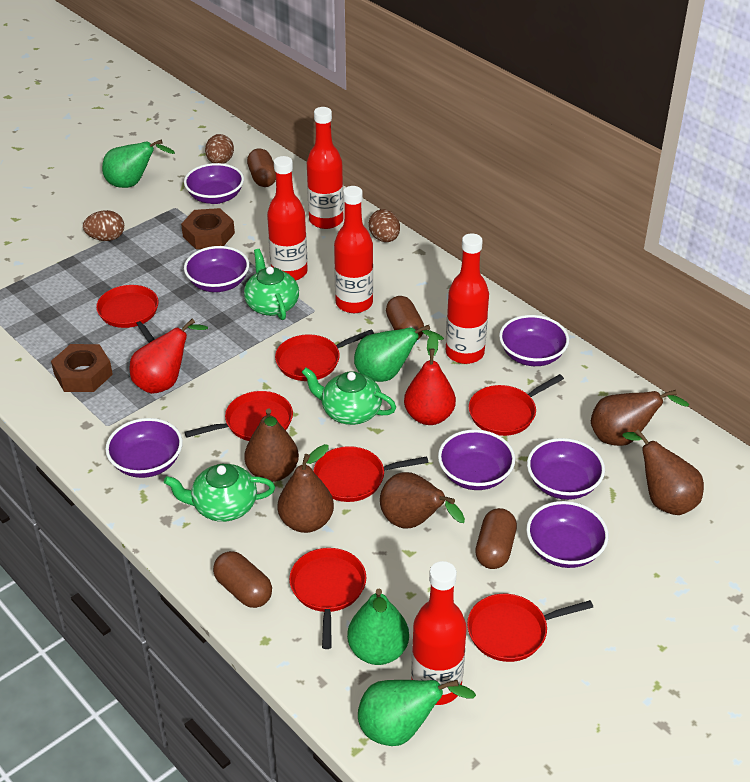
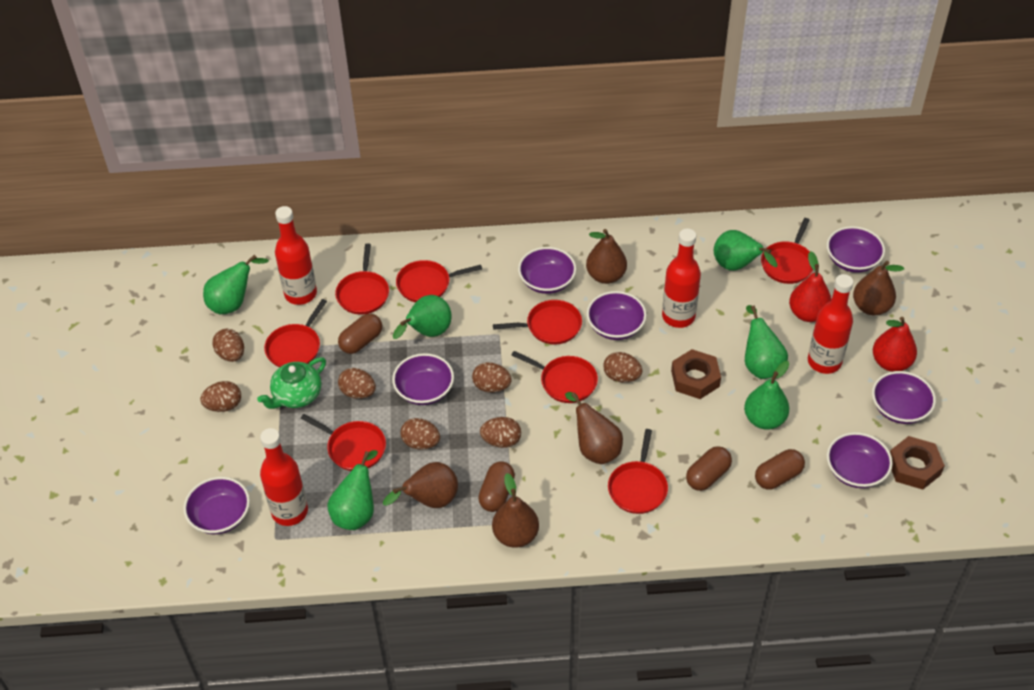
brown egg: 3 -> 7
green pear: 4 -> 6
green teapot: 3 -> 1
red bottle: 5 -> 4
red pan: 7 -> 8

